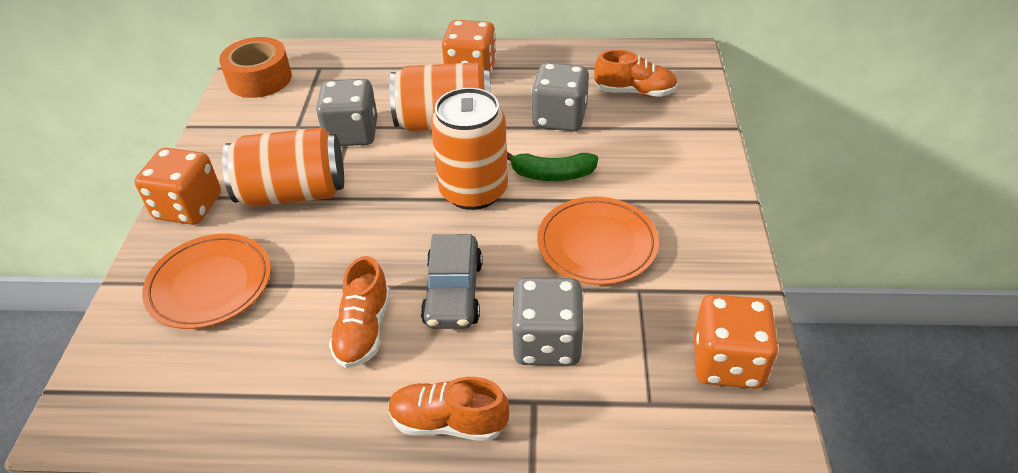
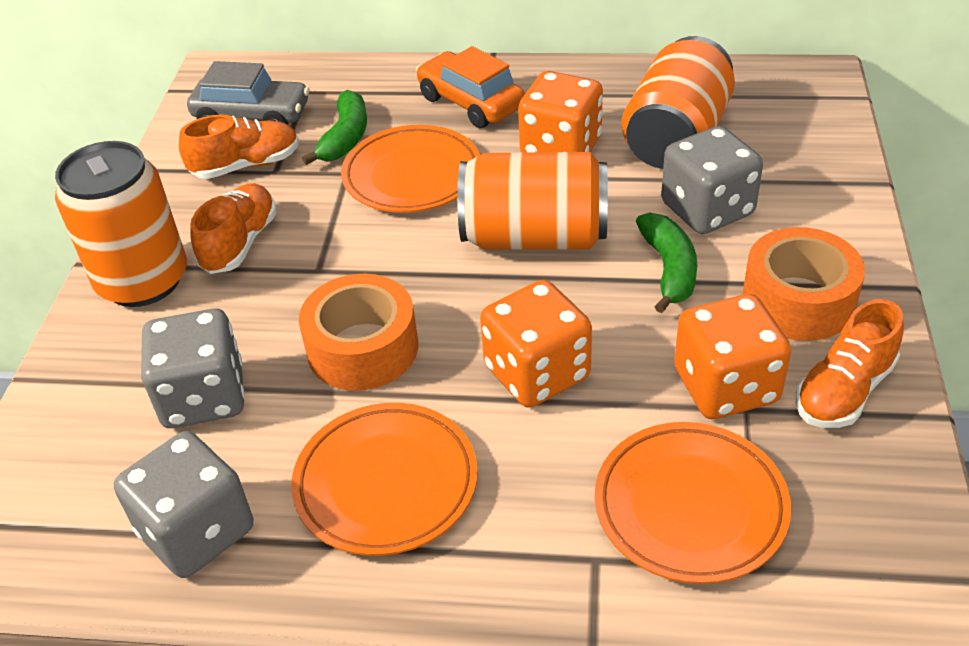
green banana: 1 -> 2
orange car: 0 -> 1
orange plate: 2 -> 3
orange tape: 1 -> 2

